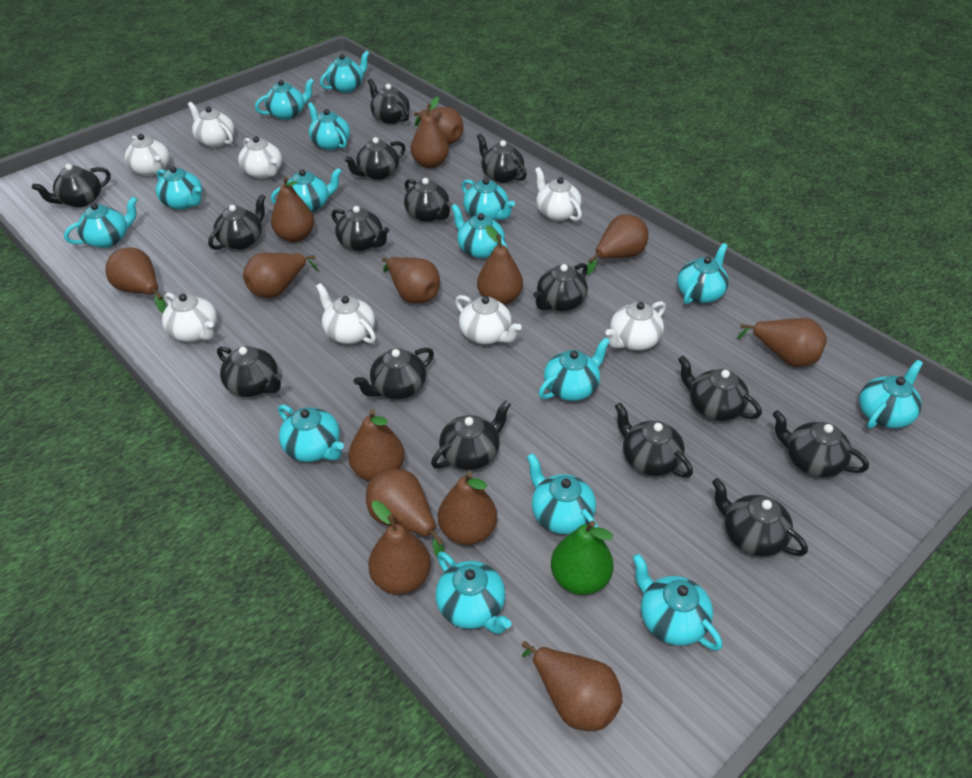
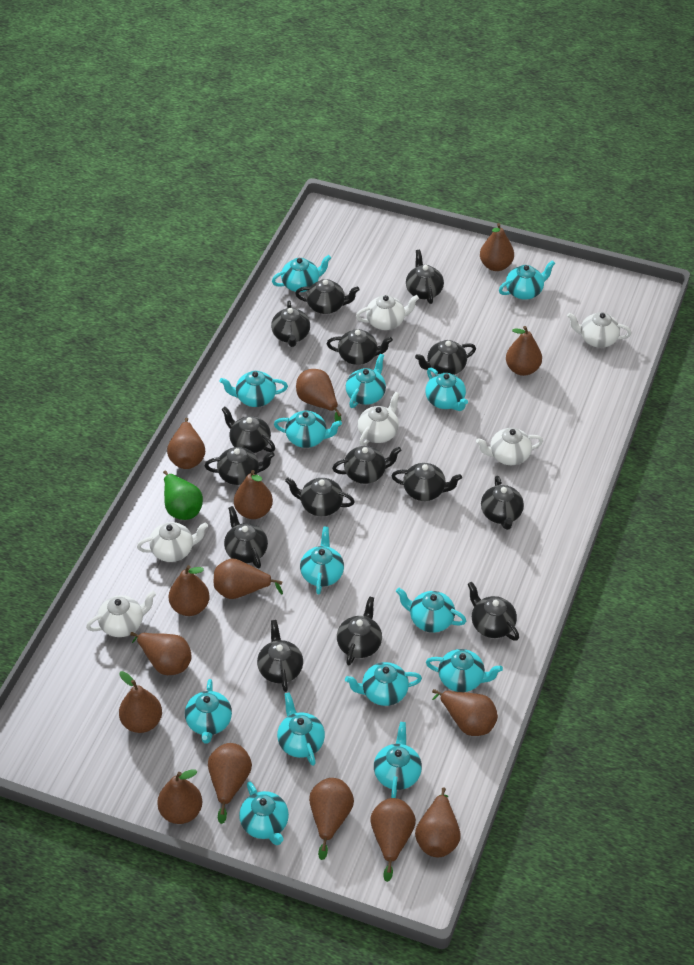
brown pear: 14 -> 15
turquoise teapot: 15 -> 14
white teapot: 8 -> 6

